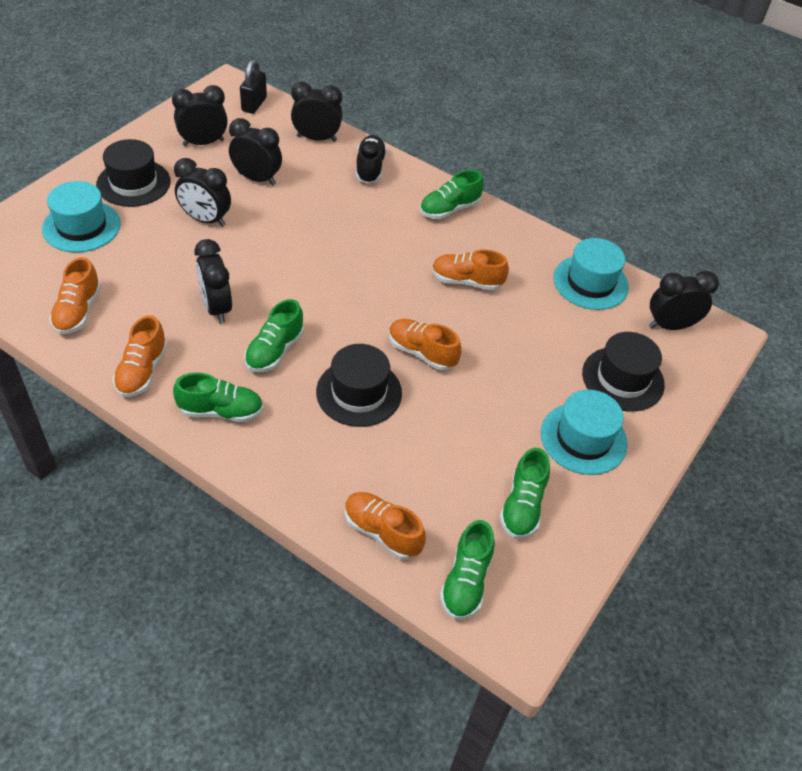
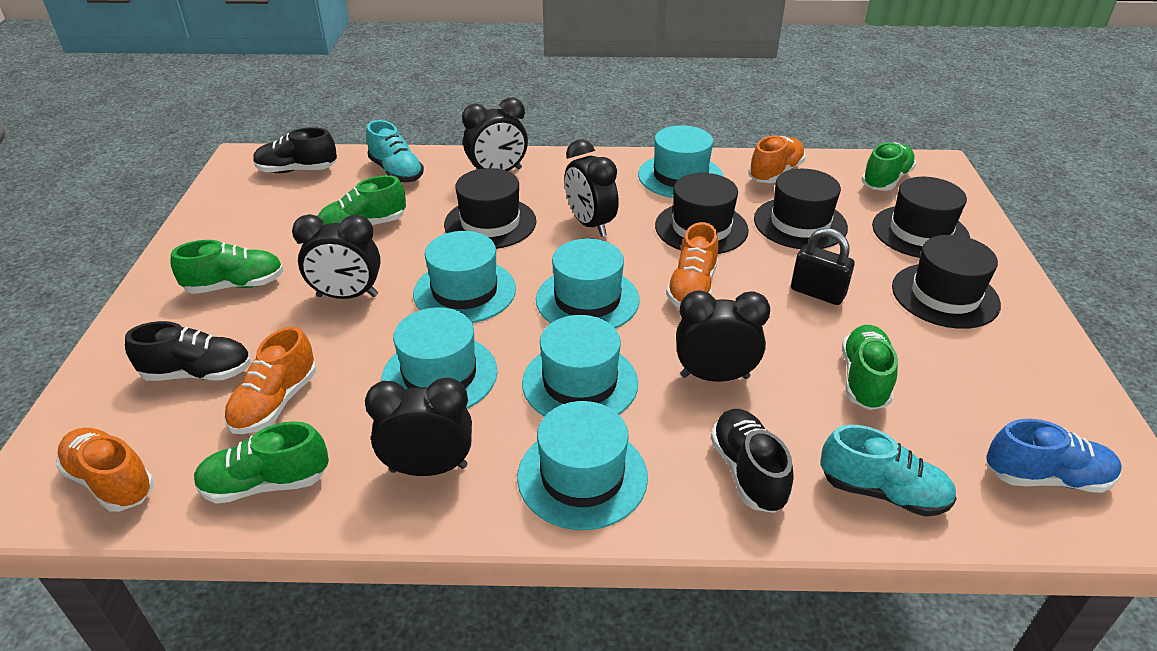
black clock: 6 -> 5
black hat: 3 -> 5
black shoe: 1 -> 3
blue shoe: 0 -> 1
orange shoe: 5 -> 4
turquoise hat: 3 -> 6
turquoise shoe: 0 -> 2

